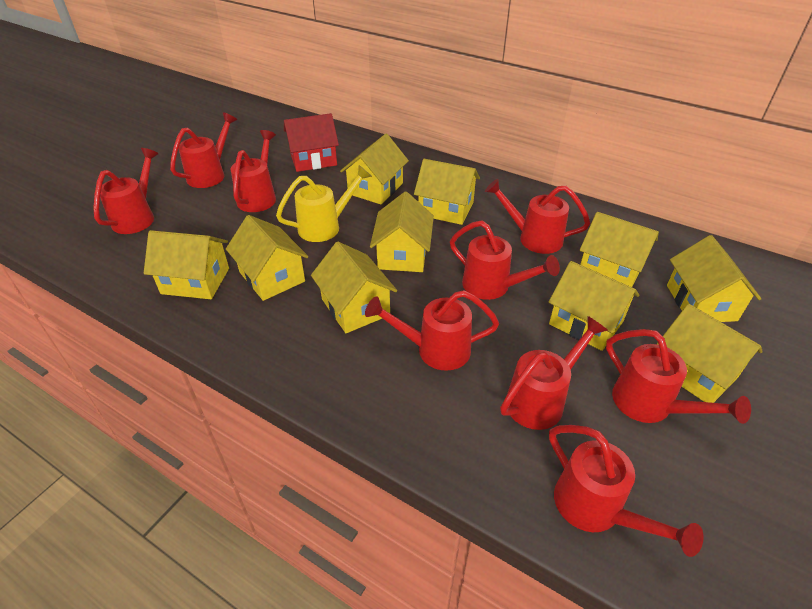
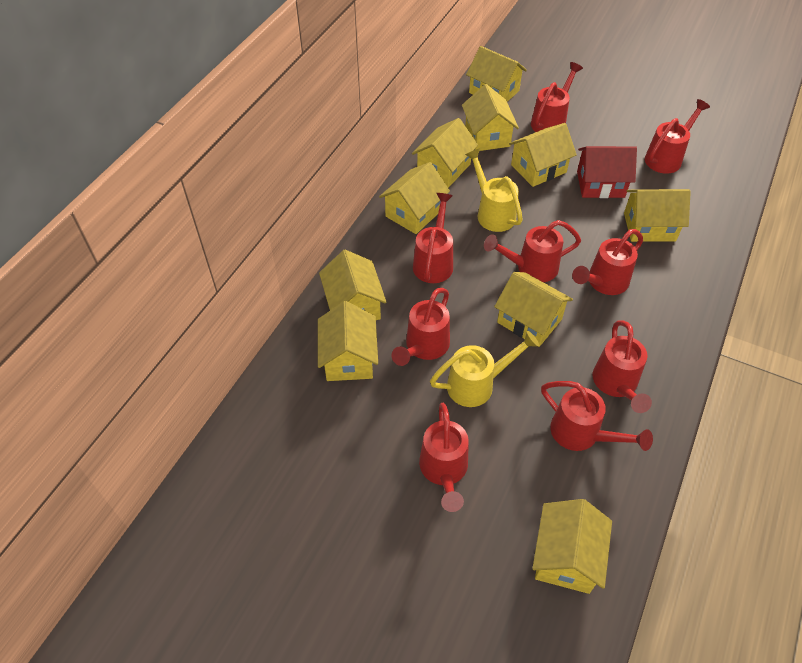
yellow watering can: 1 -> 2

